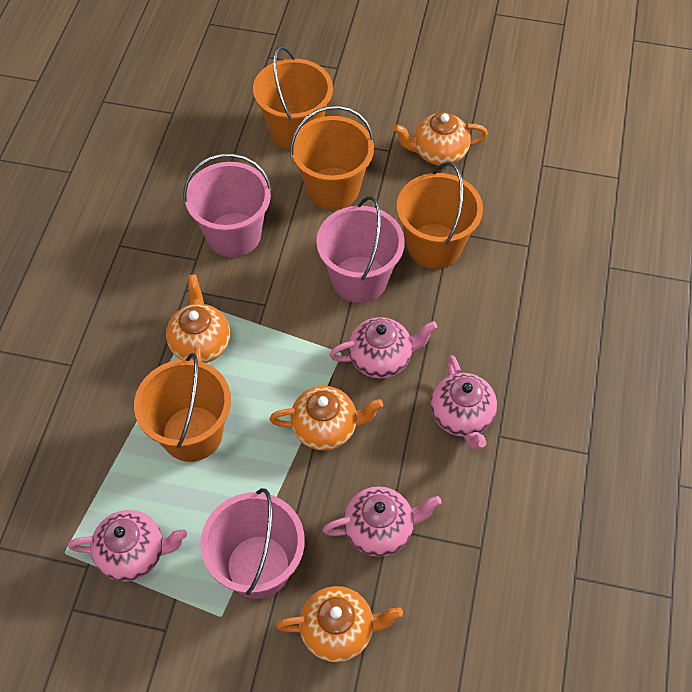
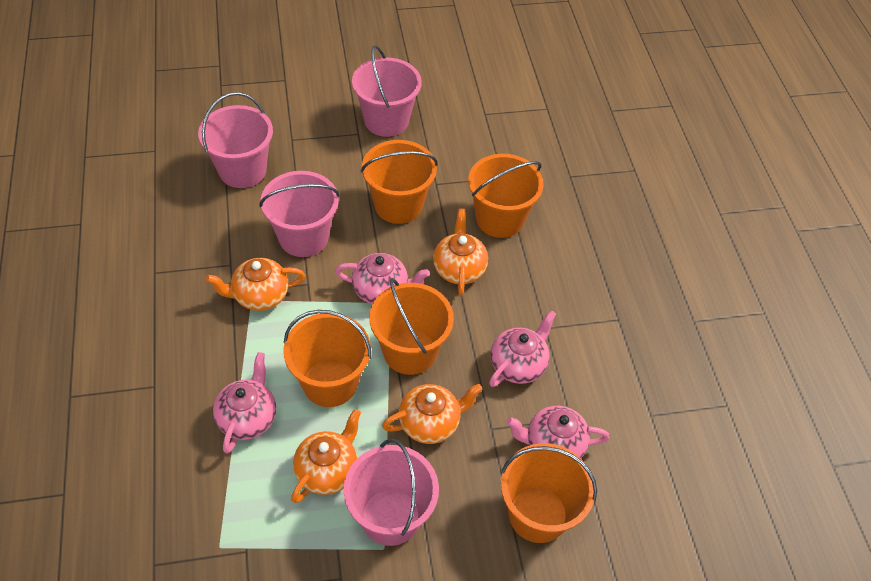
orange bucket: 4 -> 5
pink bucket: 3 -> 4

